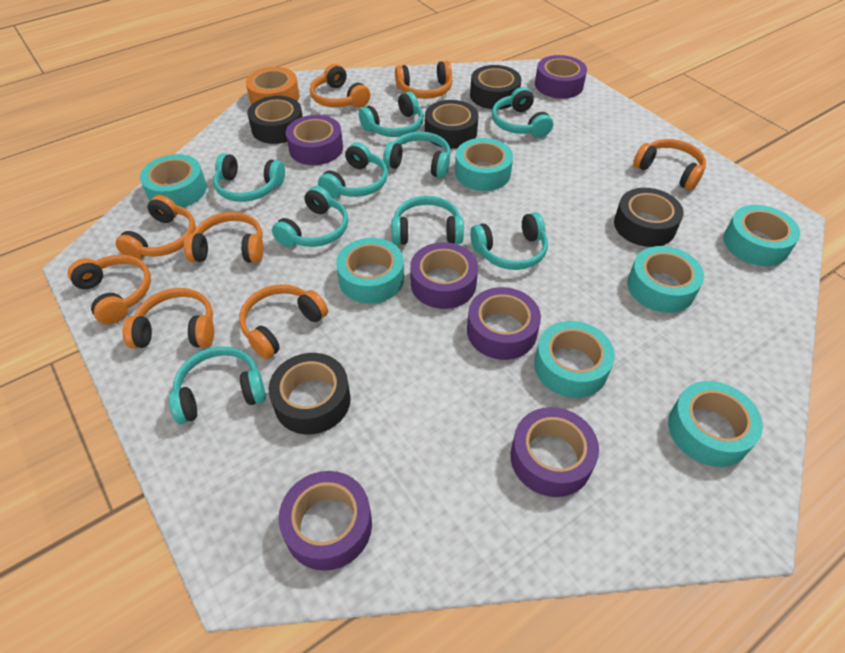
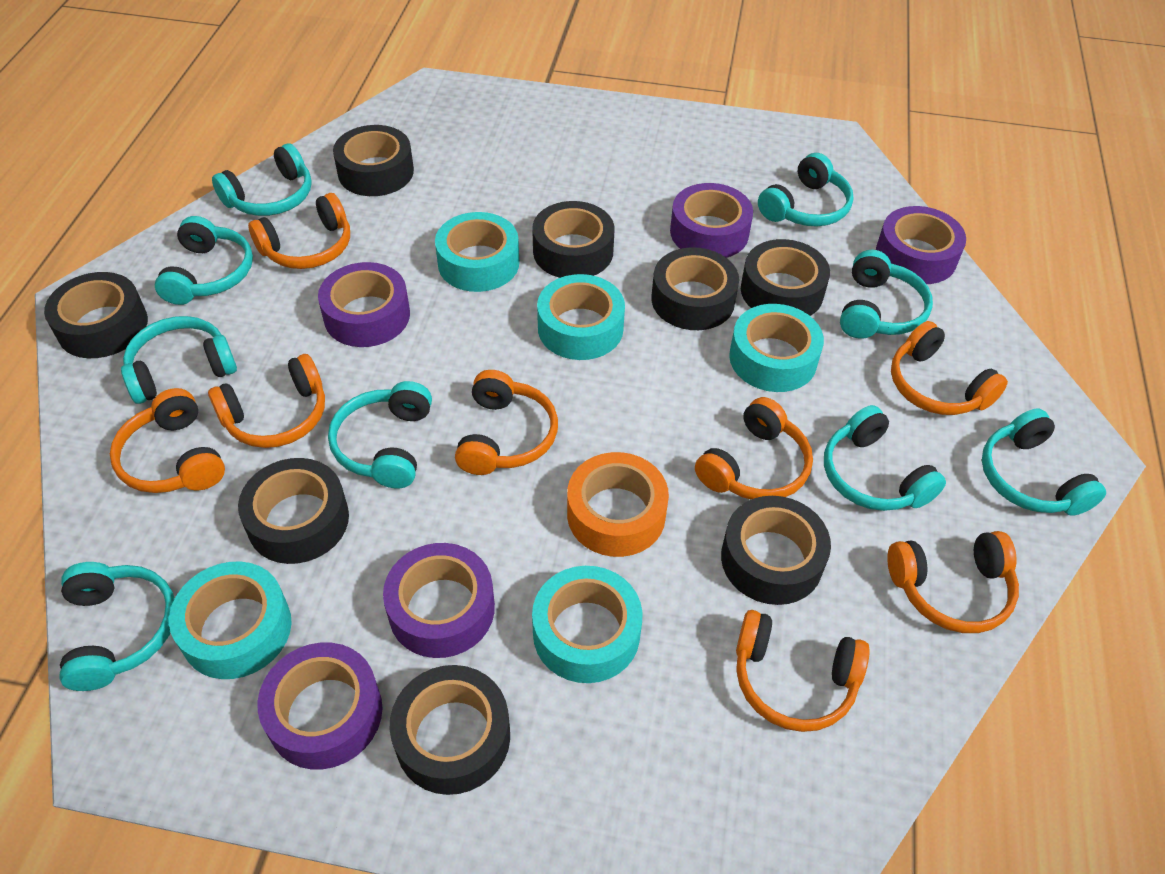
black tape: 5 -> 8
purple tape: 6 -> 5
turquoise tape: 7 -> 5

